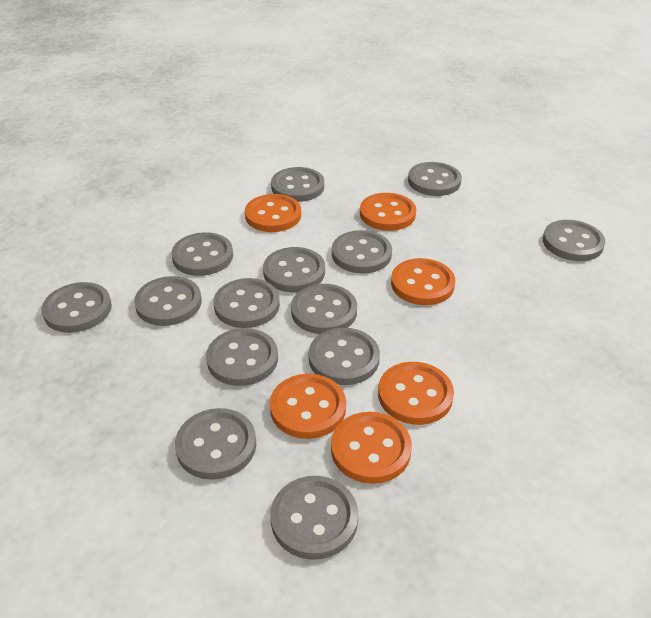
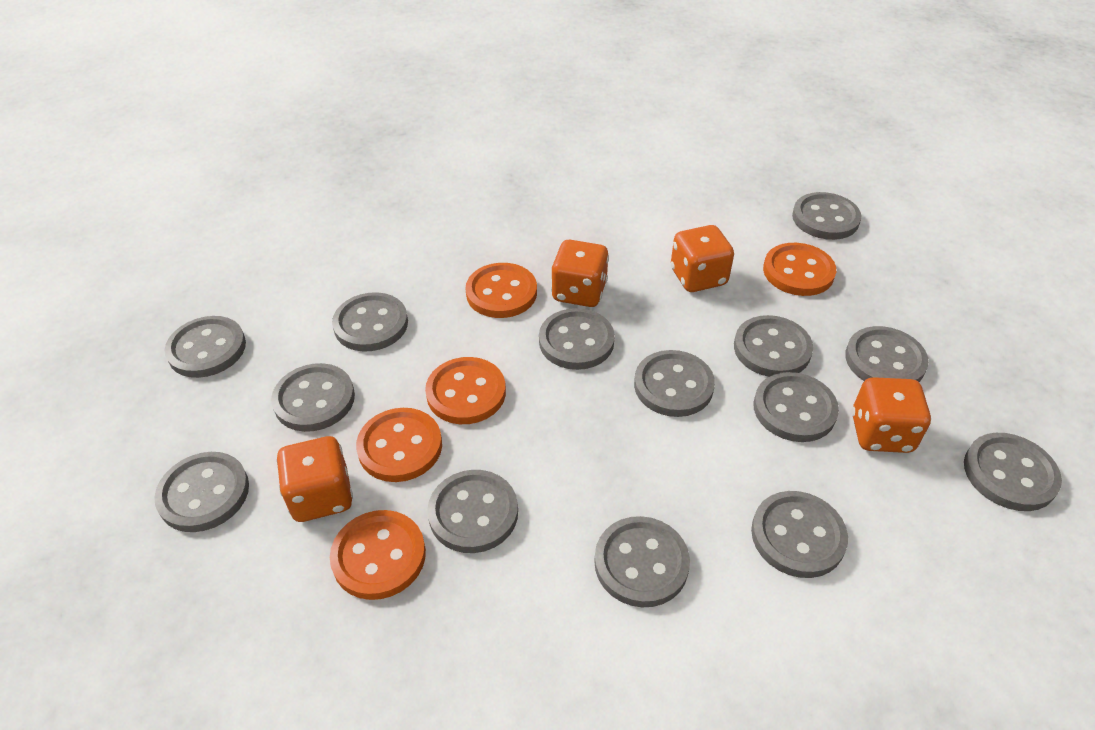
orange button: 6 -> 5
orange dice: 0 -> 4

